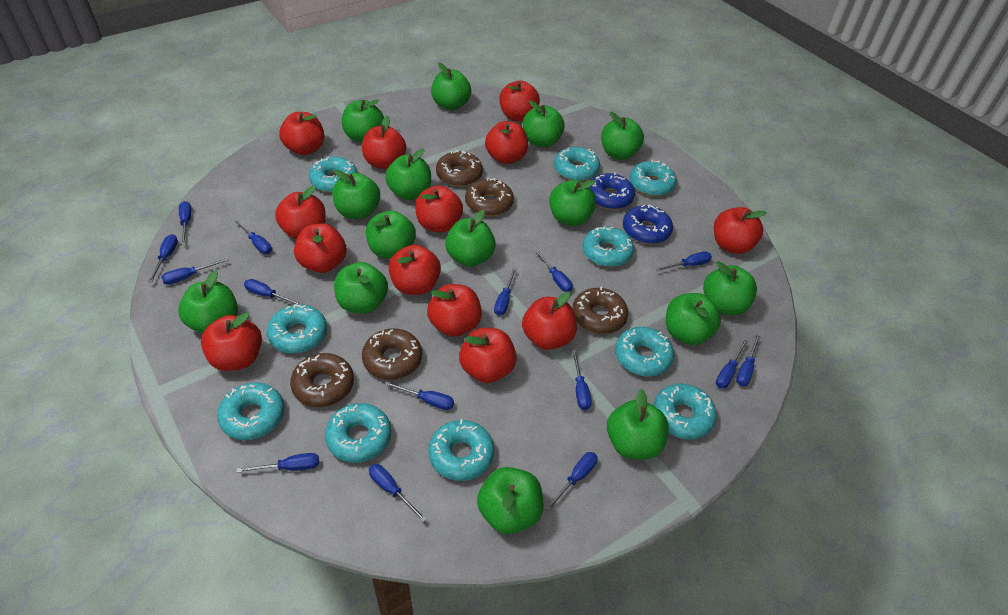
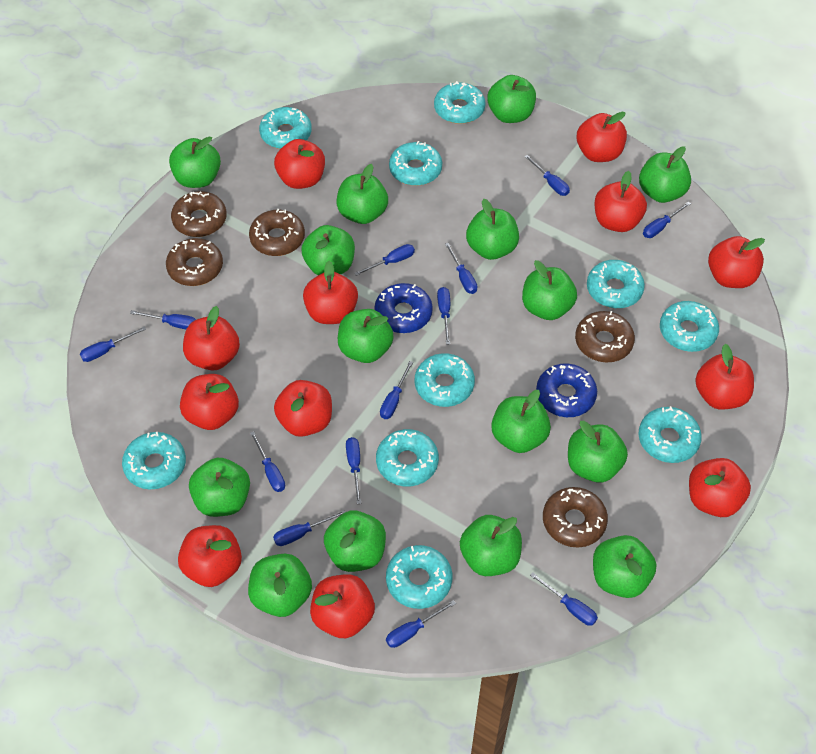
blue screwdriver: 15 -> 13
red apple: 13 -> 12

